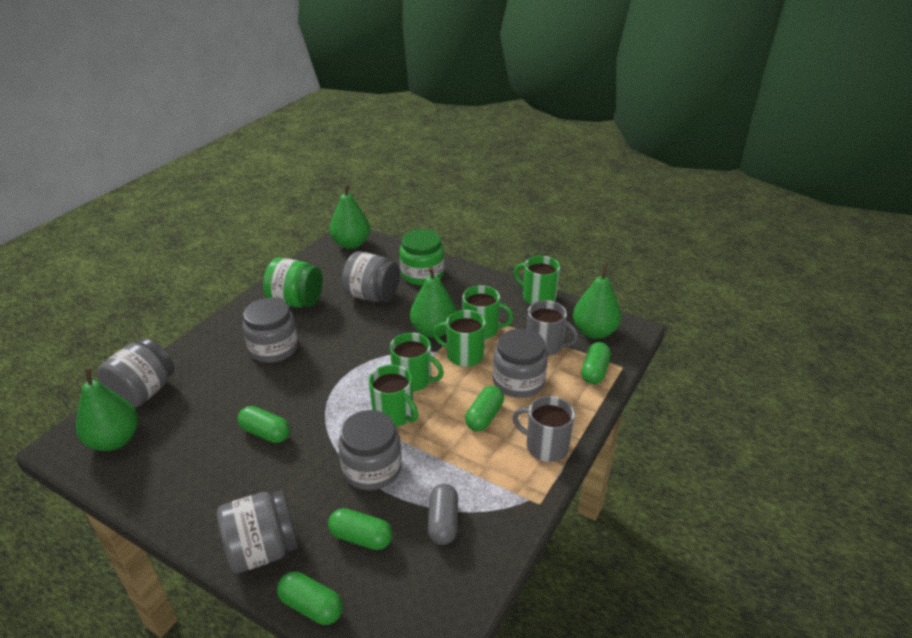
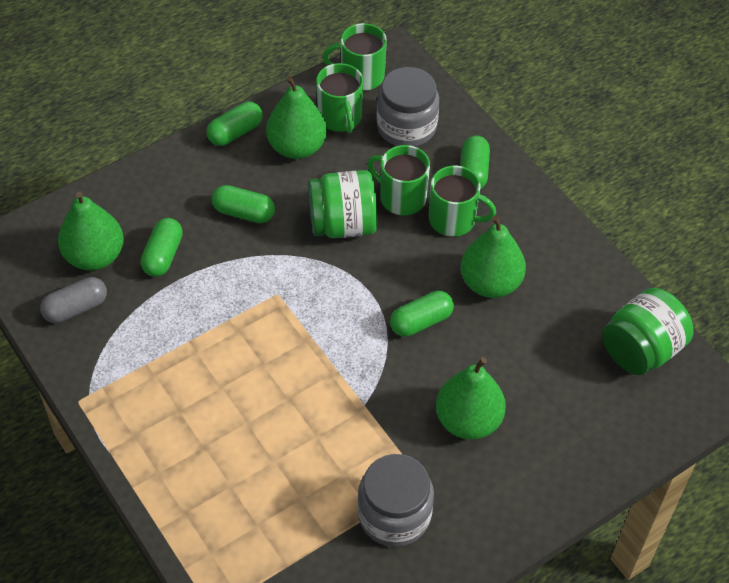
green mug: 5 -> 4
grey jar: 6 -> 2
grey mug: 2 -> 0

